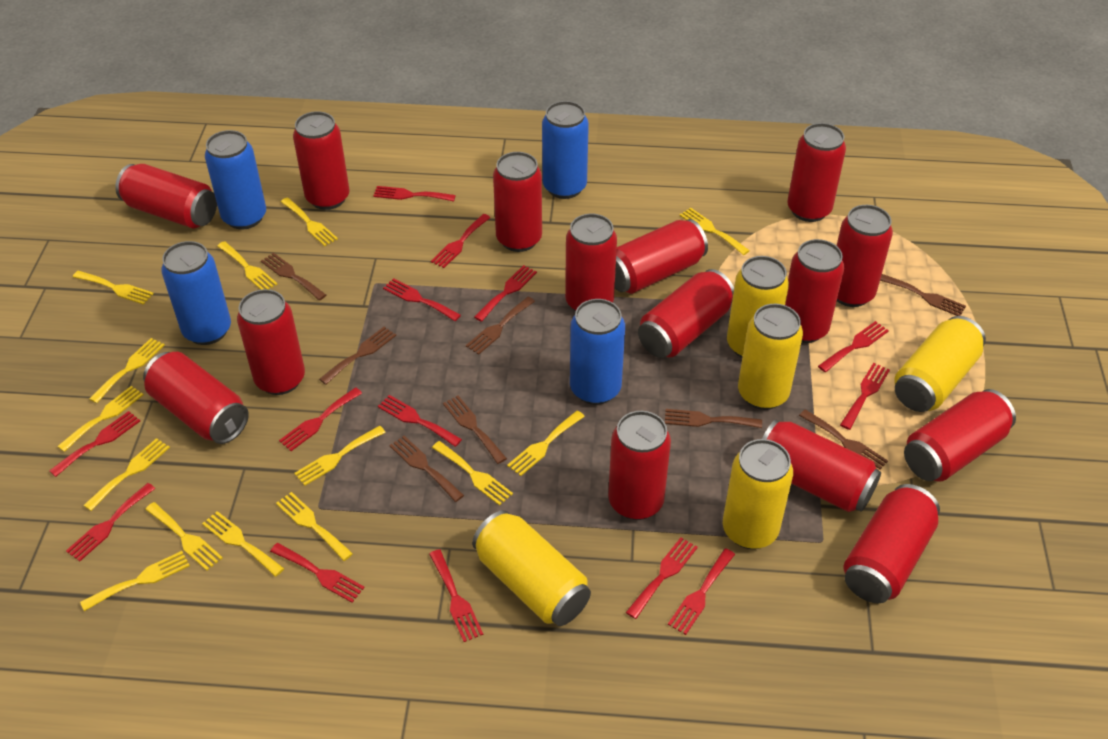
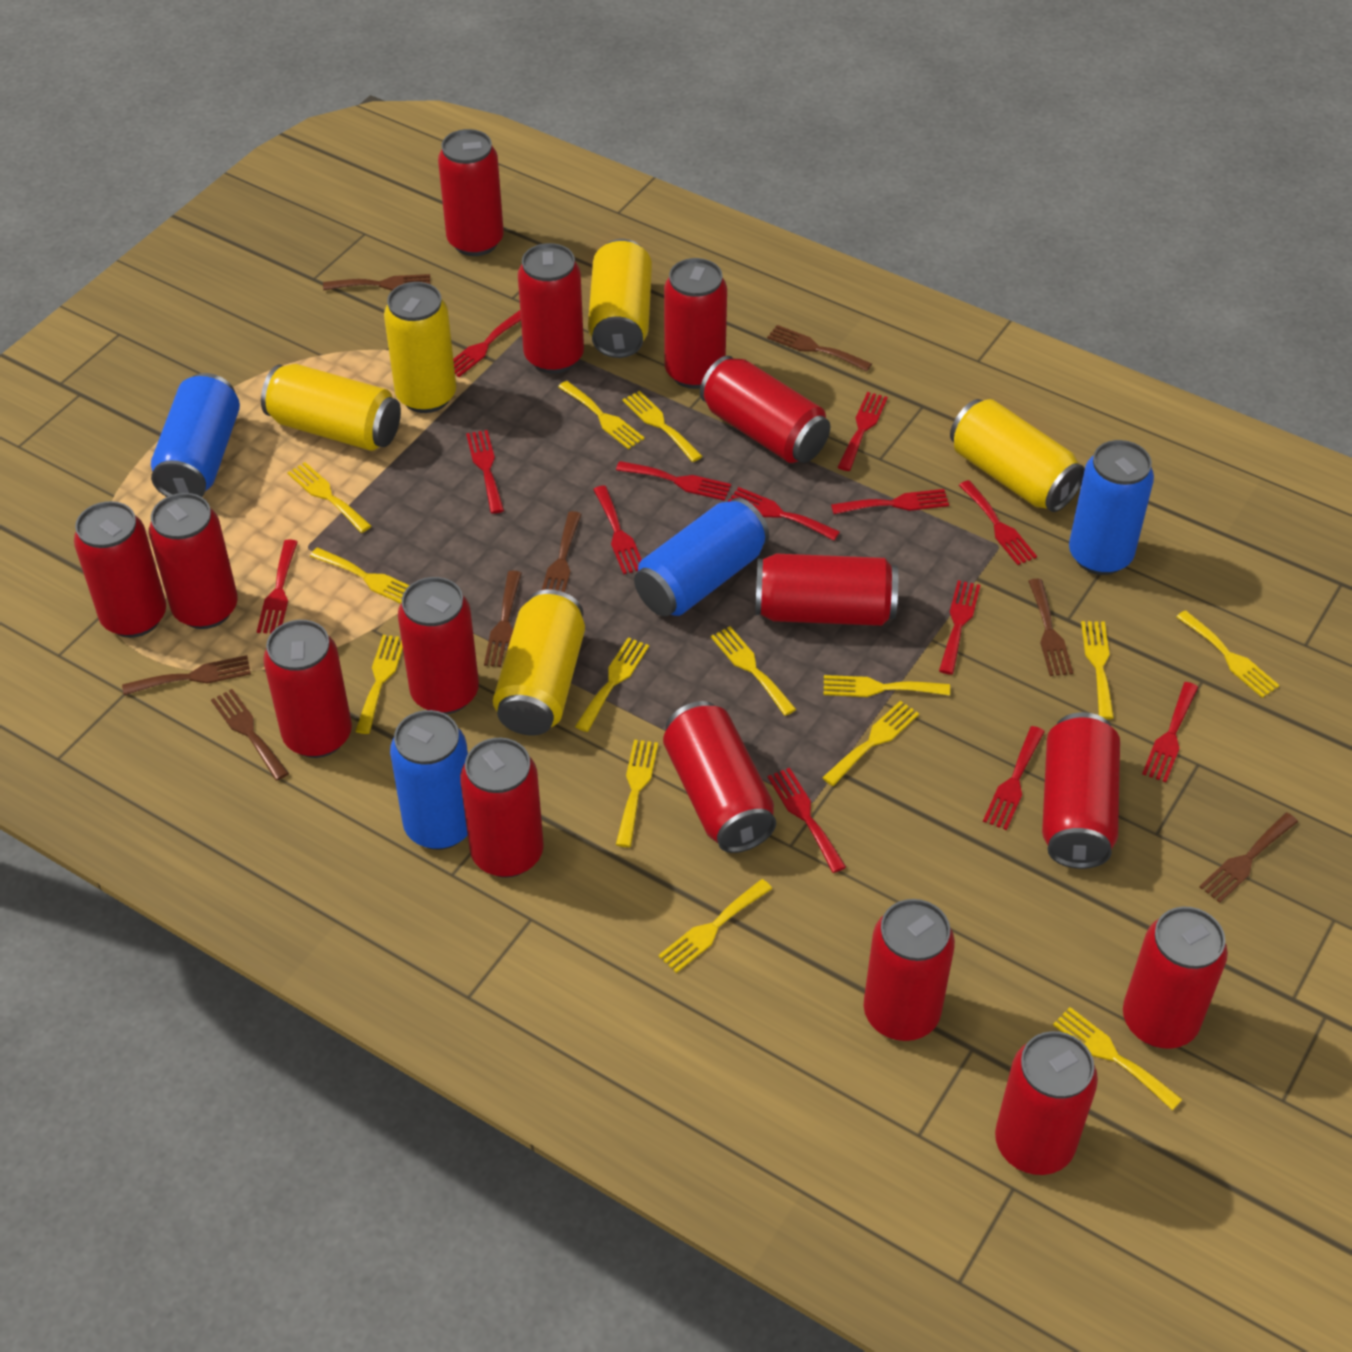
red fork: 14 -> 13

